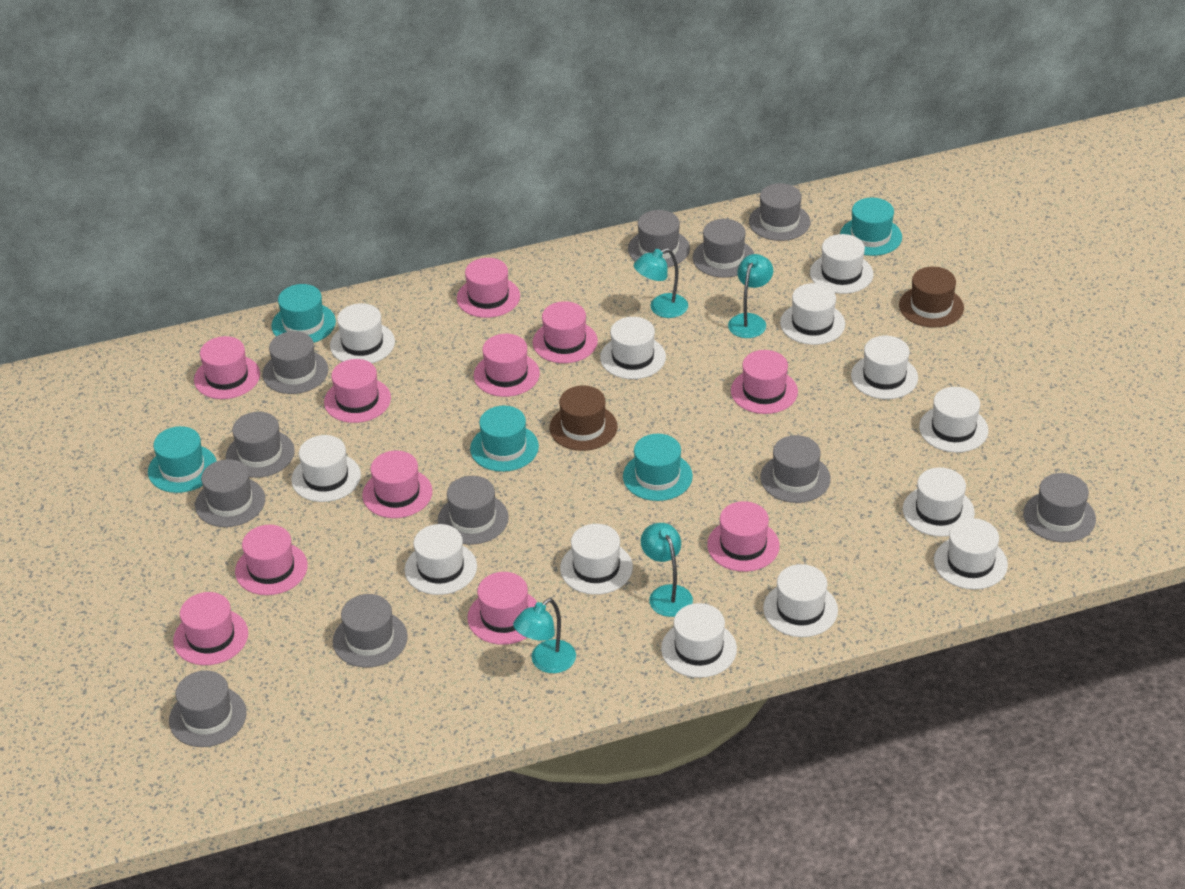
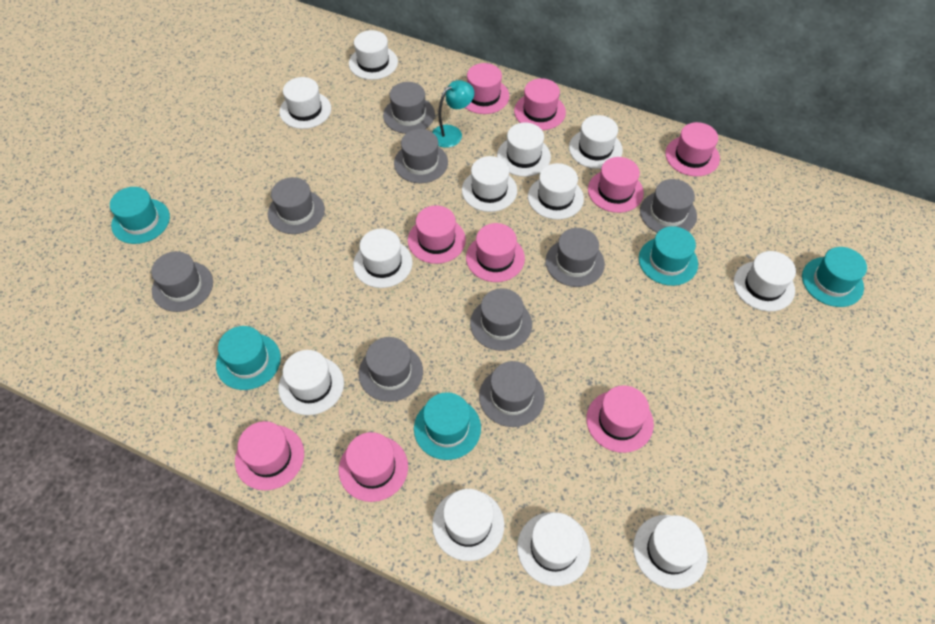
brown hat: 2 -> 0
grey hat: 11 -> 9
pink hat: 11 -> 9
turquoise lamp: 4 -> 1
white hat: 13 -> 12

